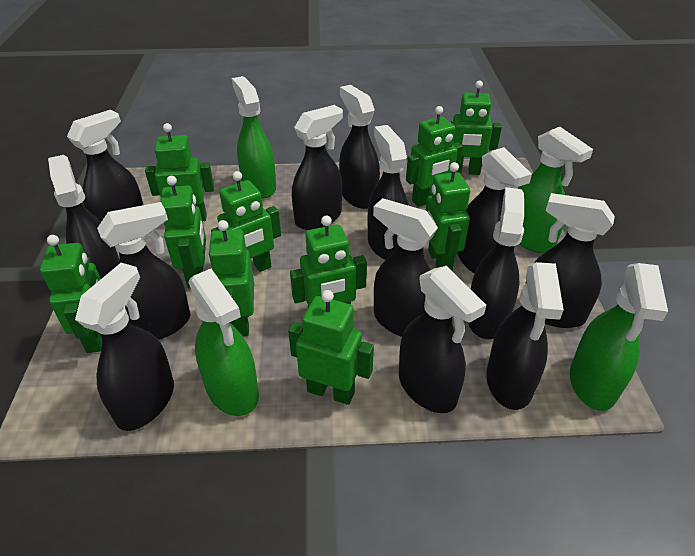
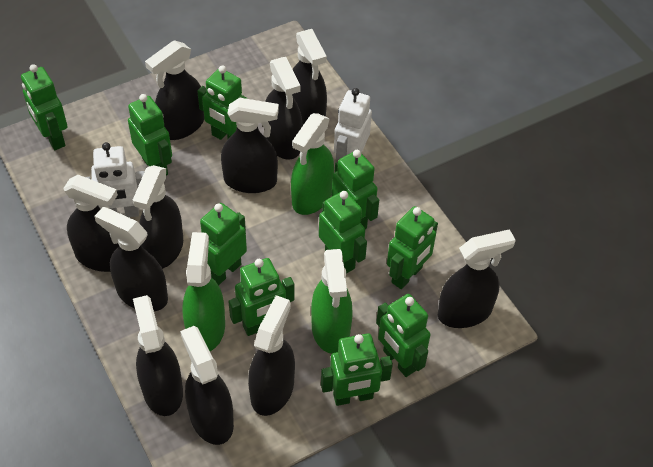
black spray bottle: 13 -> 11
green spray bottle: 4 -> 3
white robot: 0 -> 2

